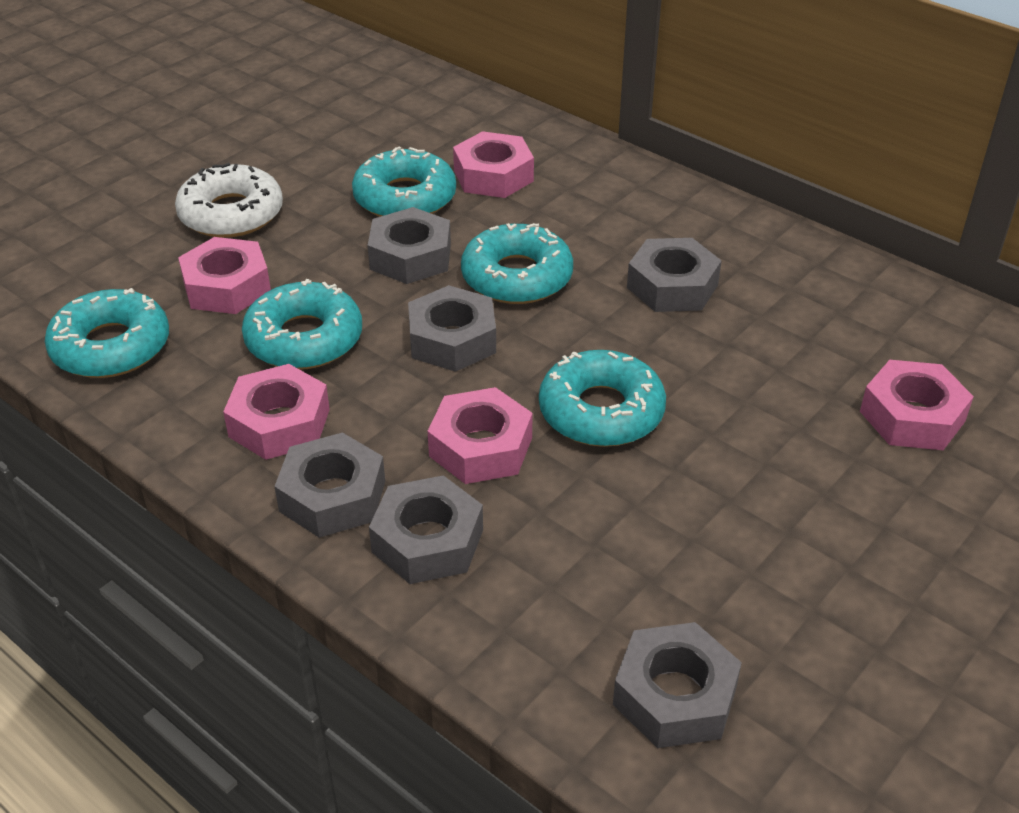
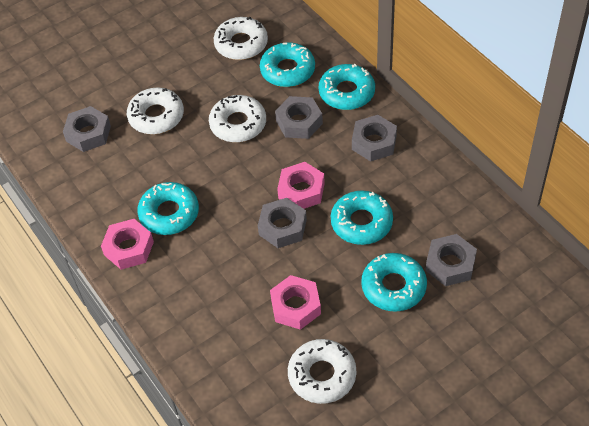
grey nut: 6 -> 5
pink nut: 5 -> 3
white donut: 1 -> 4

